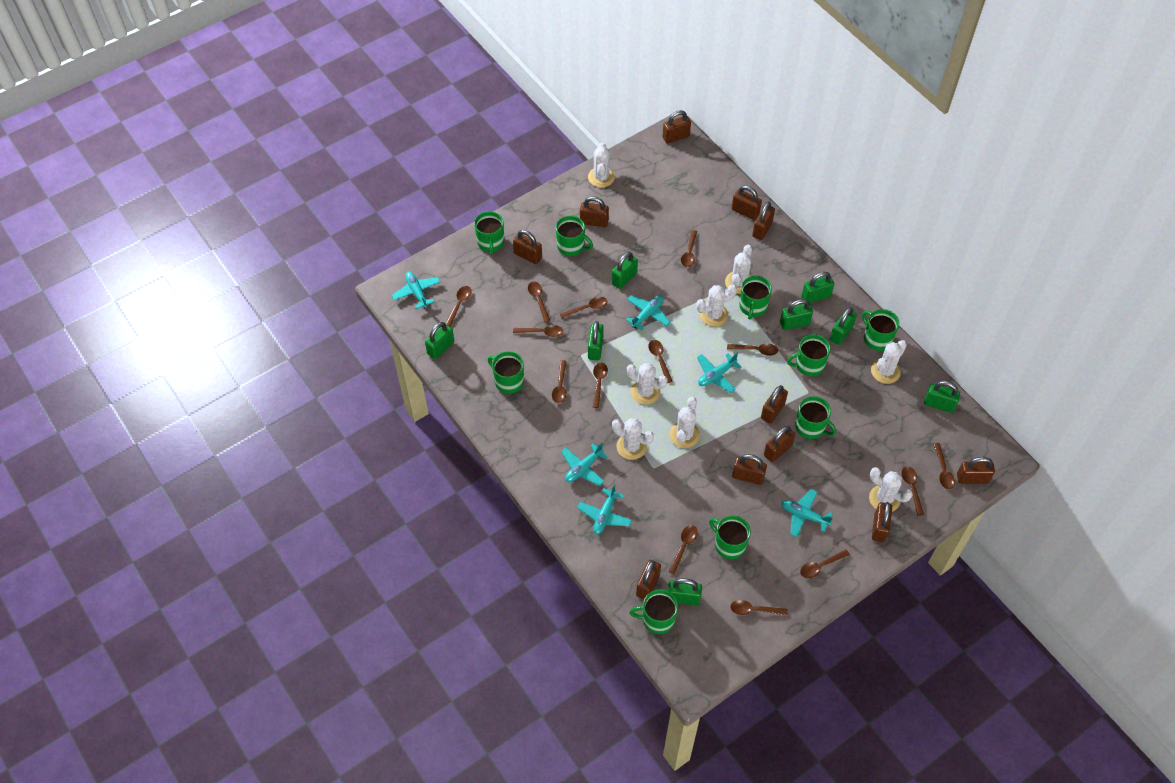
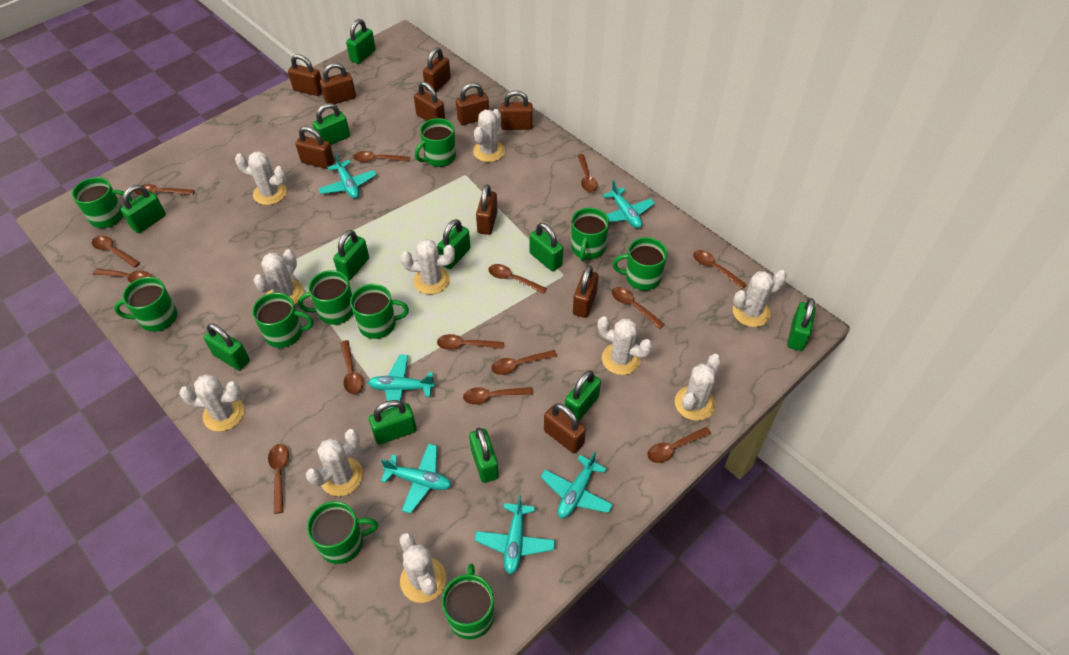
brown padlock: 11 -> 10
green mug: 9 -> 10
green padlock: 8 -> 11
white cactus: 8 -> 10

